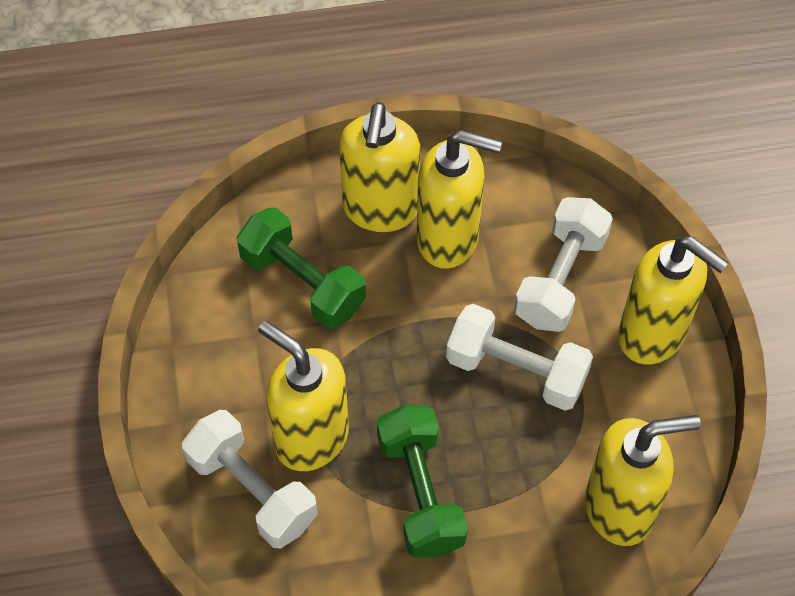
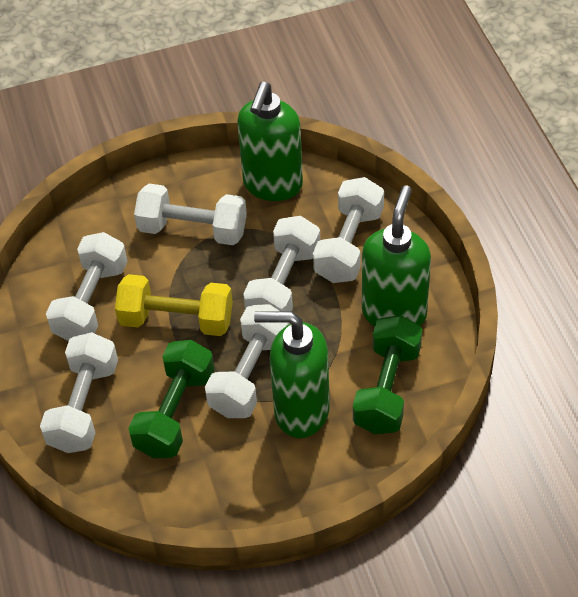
green soap dispenser: 0 -> 3
white dumbbell: 3 -> 6
yellow dumbbell: 0 -> 1
yellow soap dispenser: 5 -> 0

